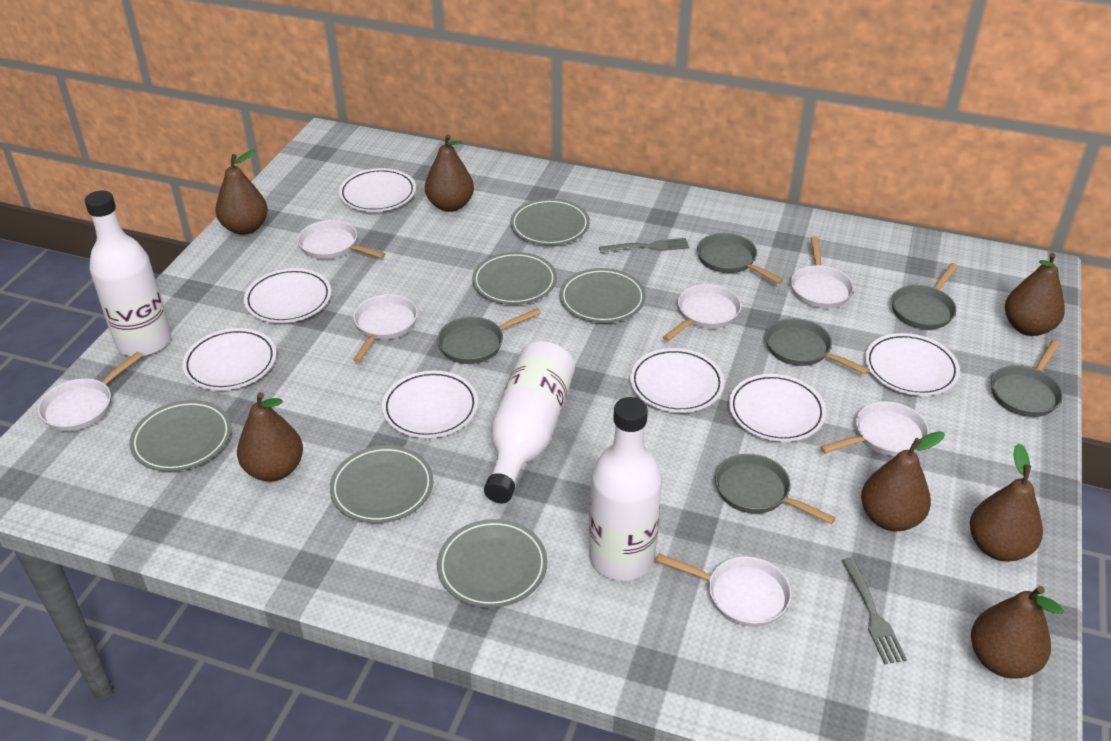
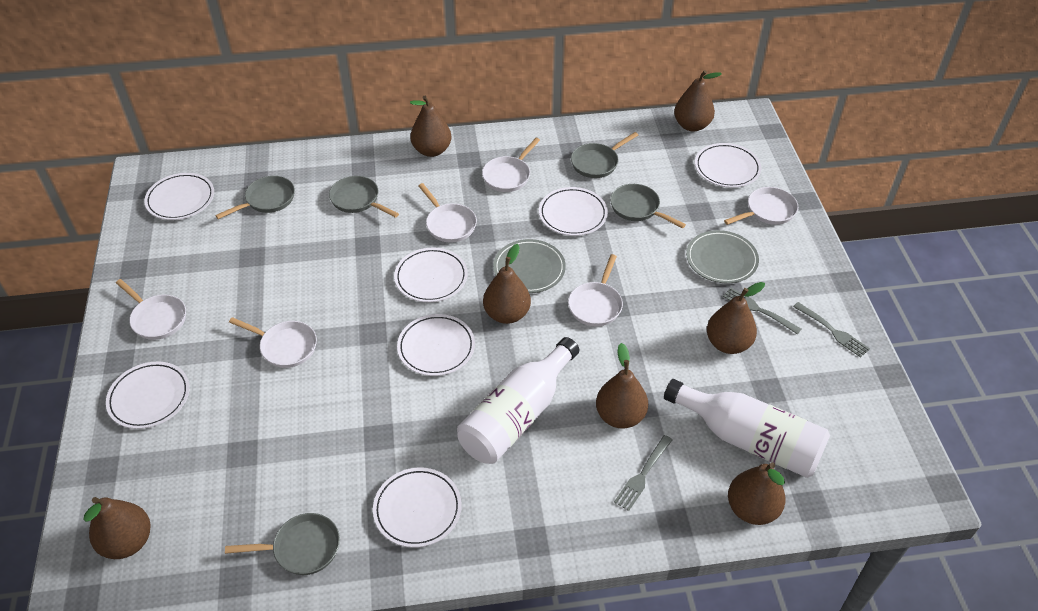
grey fork: 2 -> 3
grey pan: 6 -> 5
grey plate: 6 -> 2
white bottle: 3 -> 2
white pan: 7 -> 6

